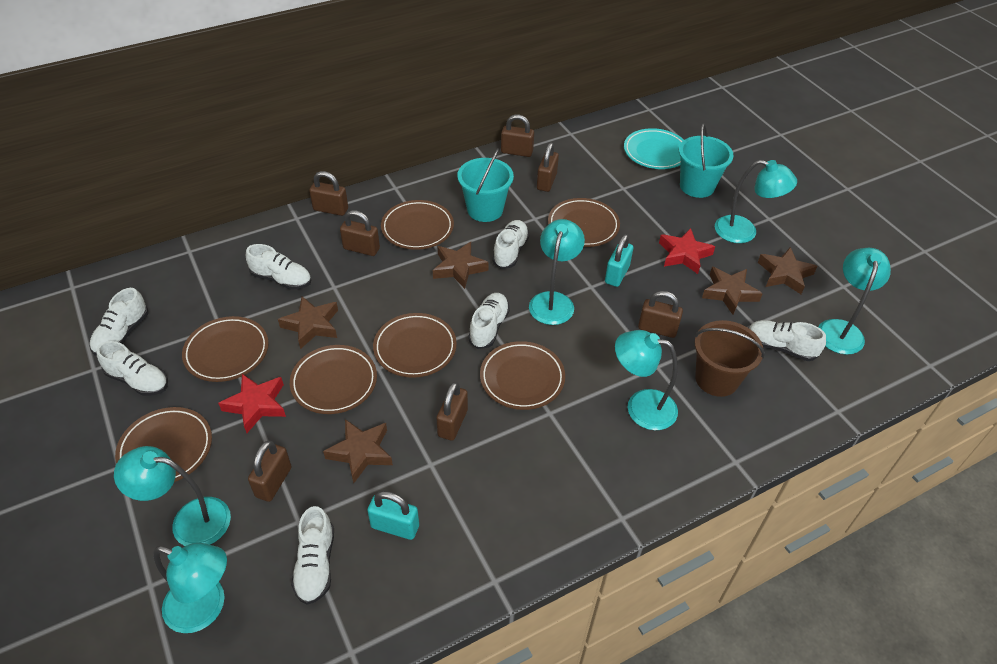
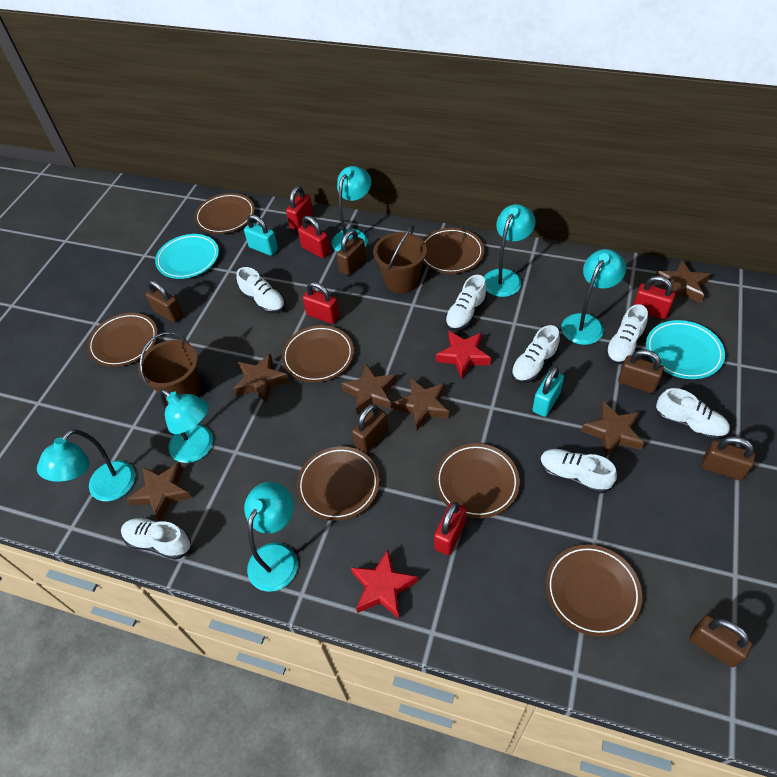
brown bucket: 1 -> 2
brown padlock: 7 -> 6
brown star: 5 -> 6
red padlock: 0 -> 5
turquoise bucket: 2 -> 0
turquoise plate: 1 -> 2

